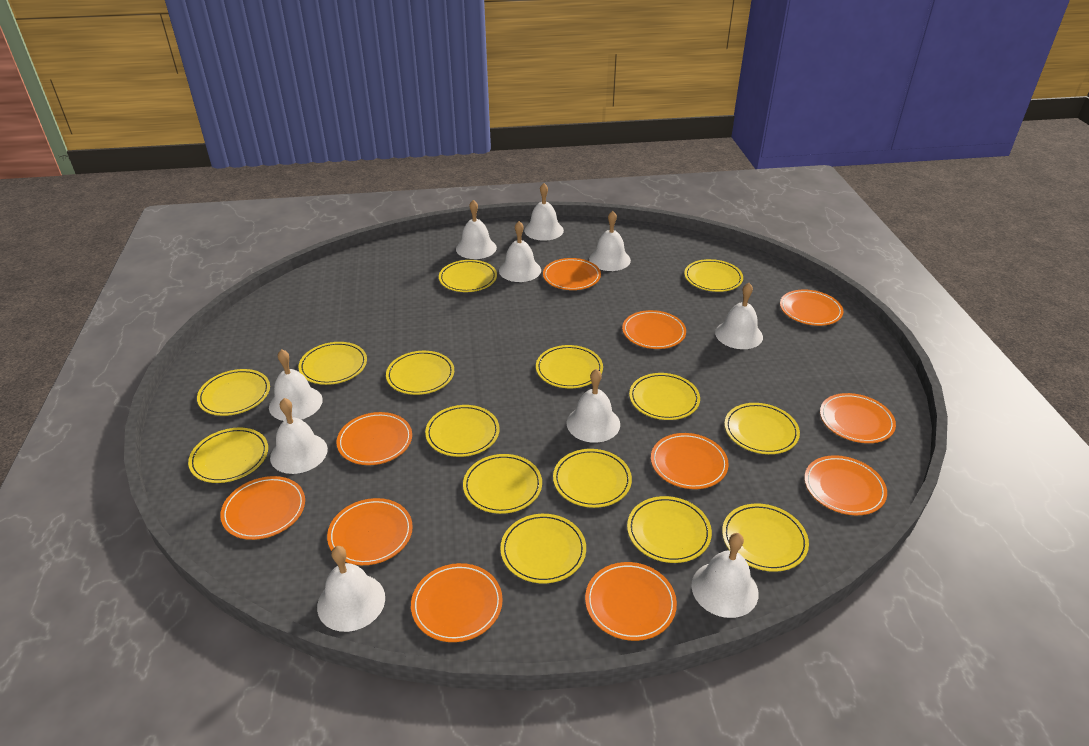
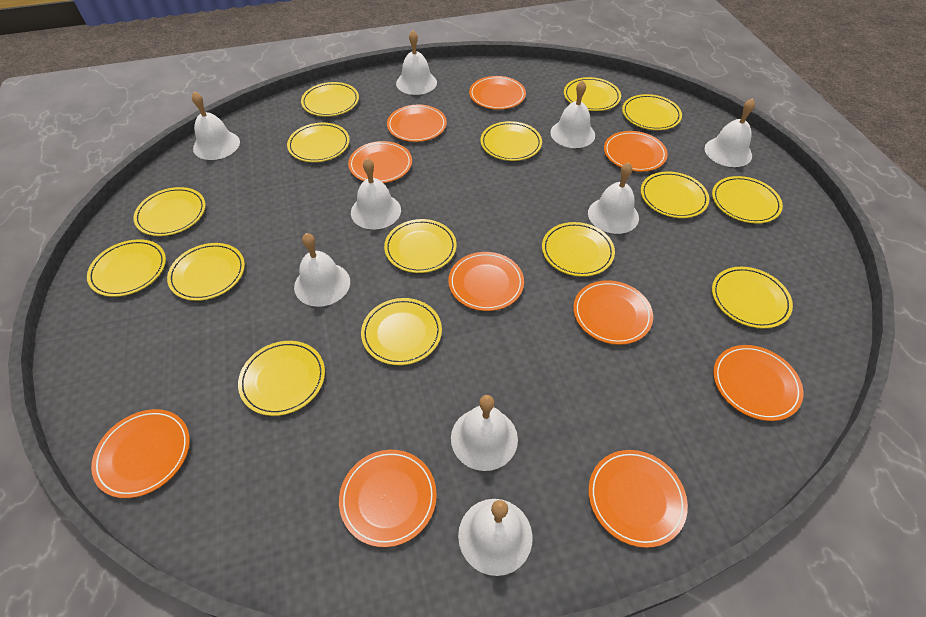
orange plate: 11 -> 10
white bell: 10 -> 9

